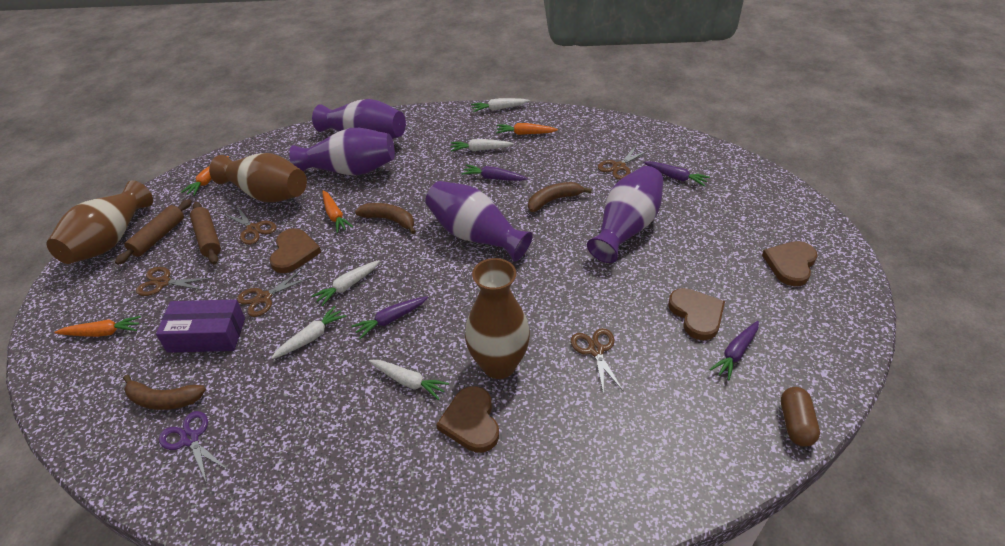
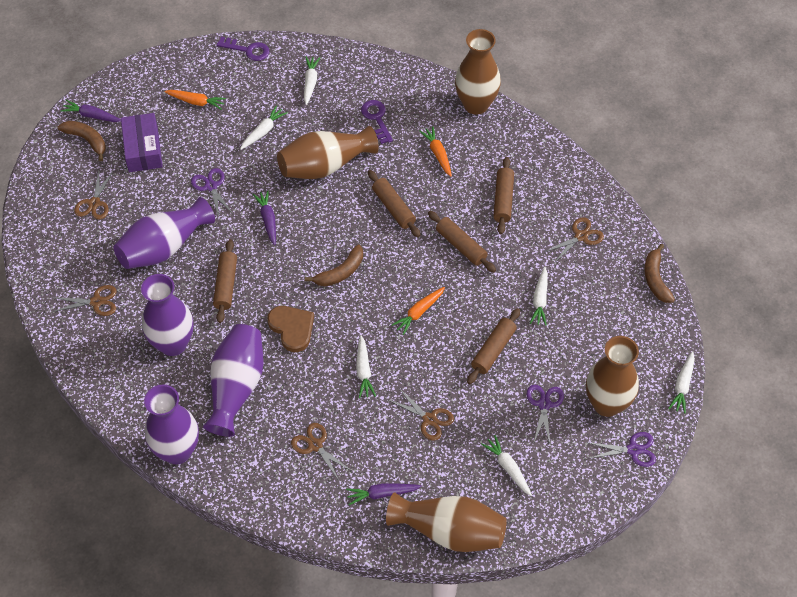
brown capsule: 1 -> 0
brown heart: 4 -> 1
brown rolling pin: 2 -> 5
brown vase: 3 -> 4
orange carrot: 4 -> 3
purple carrot: 4 -> 3
purple key: 0 -> 2
purple scissors: 1 -> 3
white carrot: 5 -> 6

